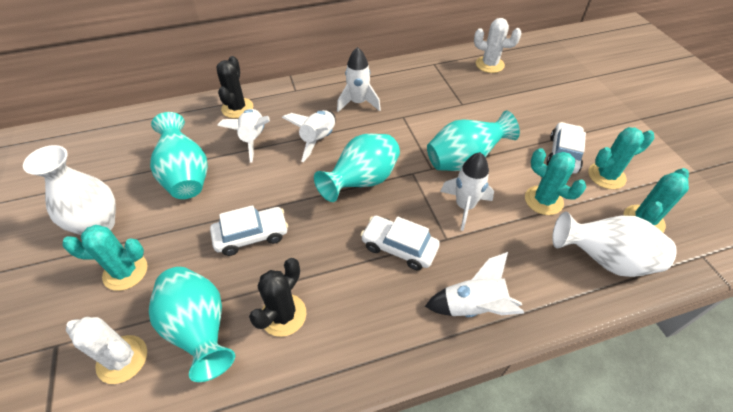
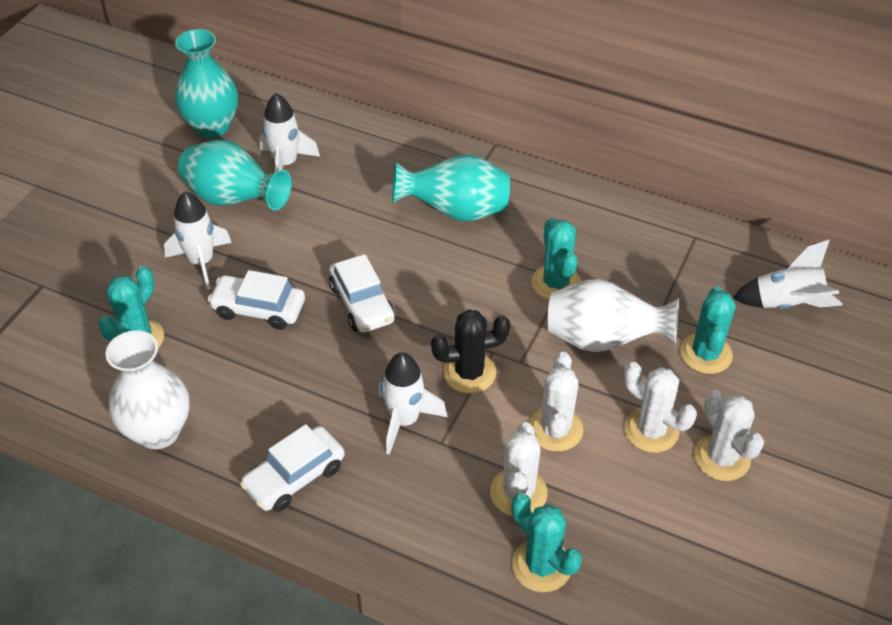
black cactus: 2 -> 1
turquoise vase: 4 -> 3
white cactus: 2 -> 4
white rocket: 5 -> 4

